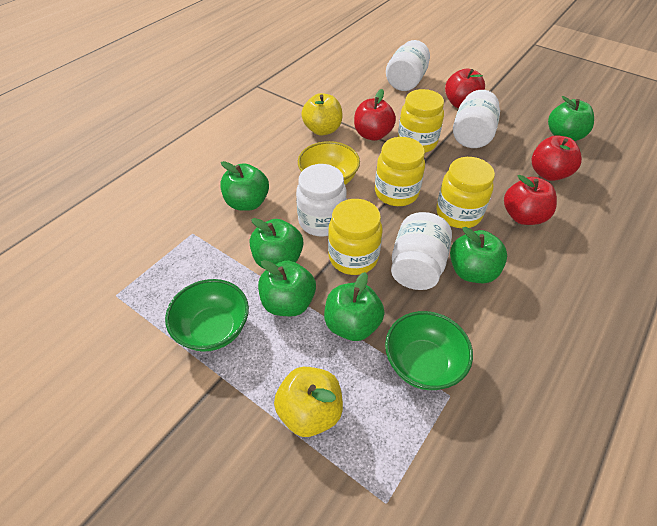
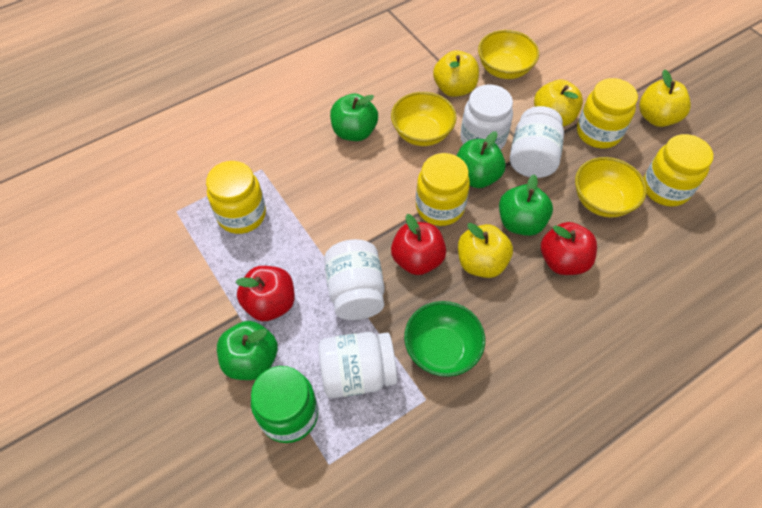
green apple: 6 -> 4
green bowl: 2 -> 1
green jar: 0 -> 1
red apple: 4 -> 3
yellow apple: 2 -> 4
yellow bowl: 1 -> 3

